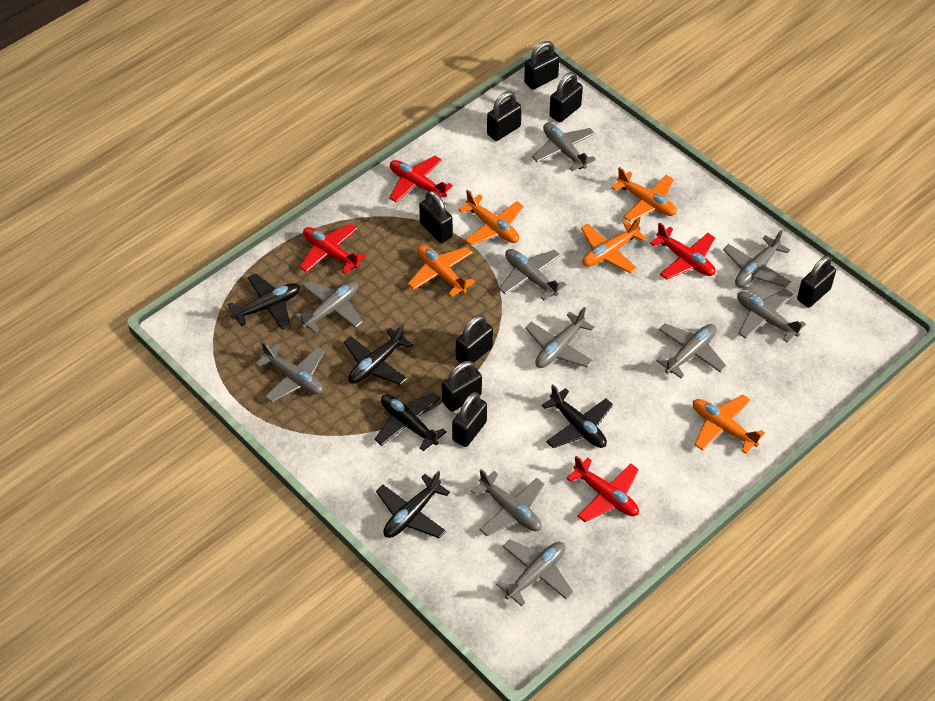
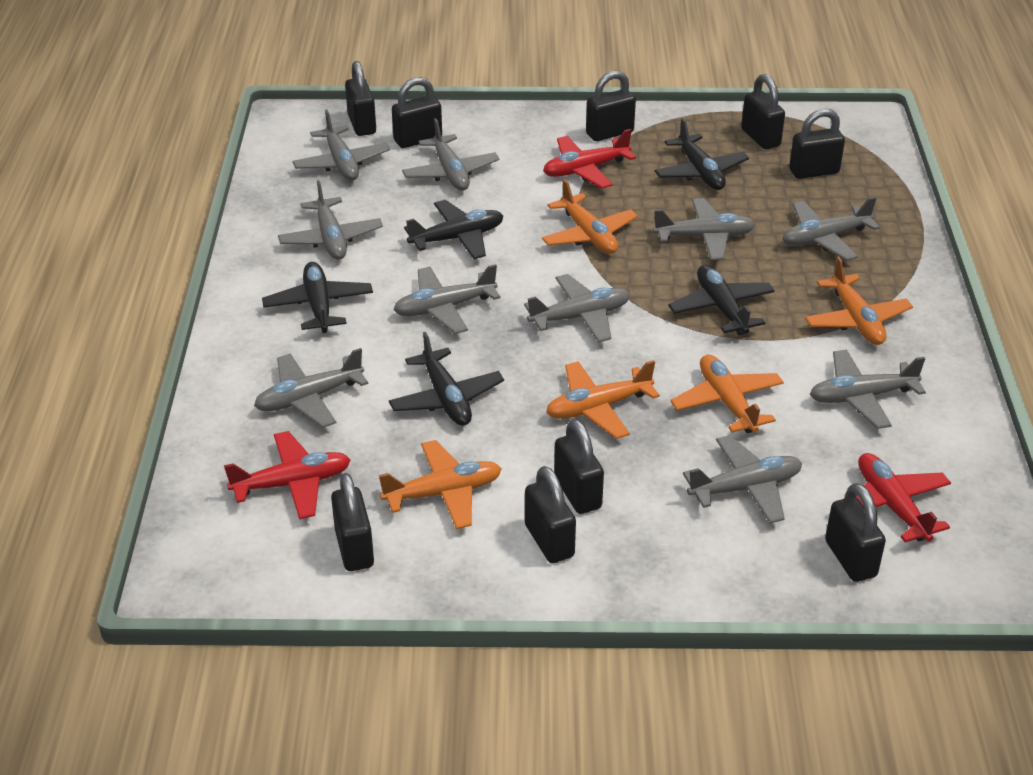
black padlock: 8 -> 9
red plane: 4 -> 3

